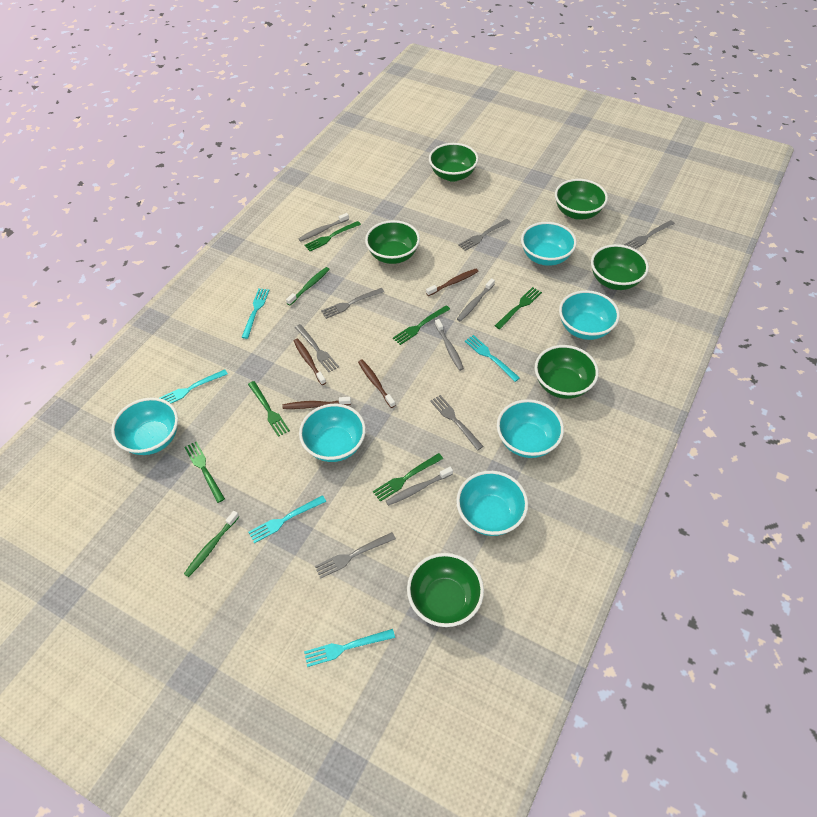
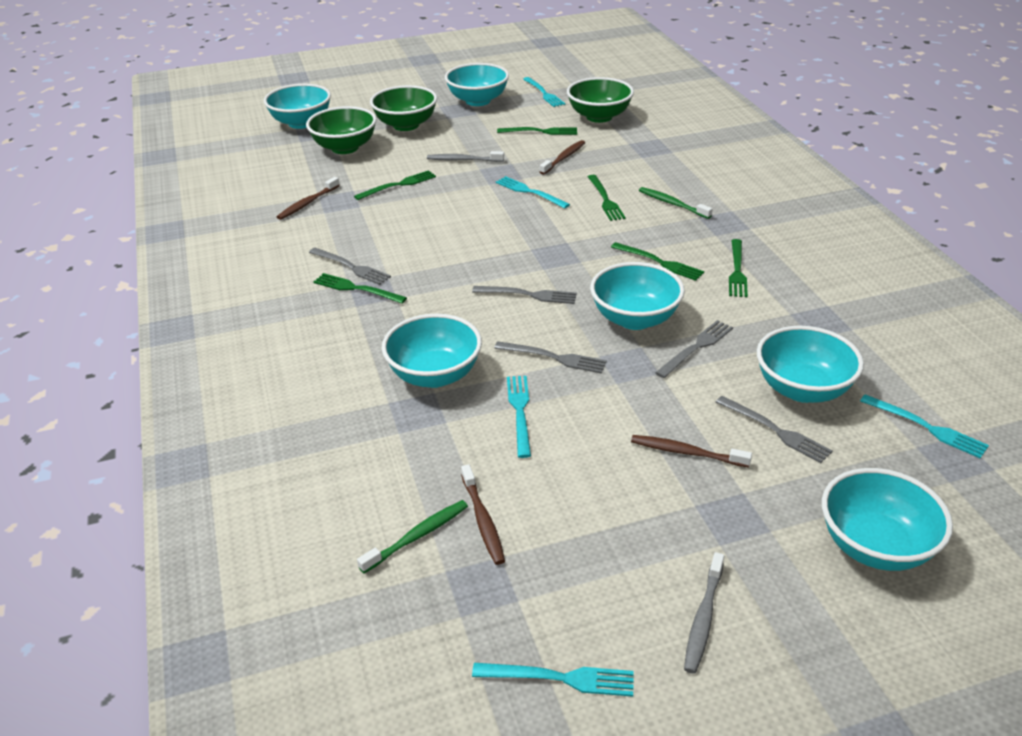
green bowl: 6 -> 3
grey fork: 6 -> 5
grey toothbrush: 4 -> 2

